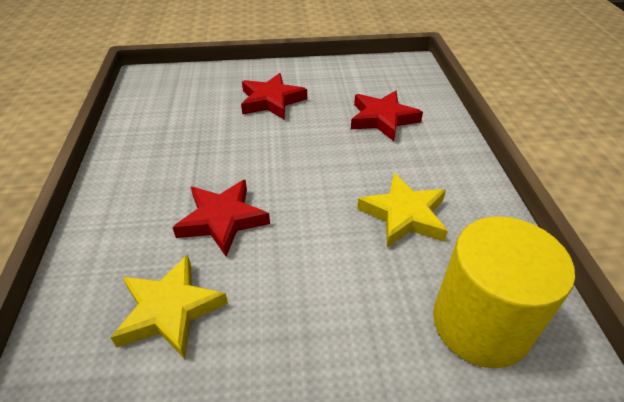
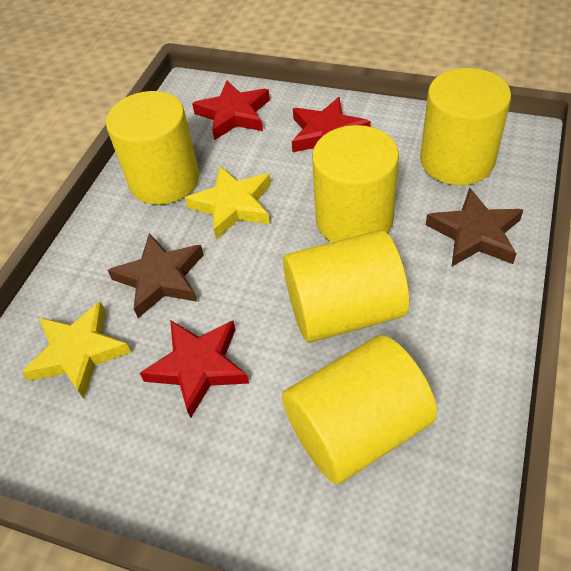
brown star: 0 -> 2
yellow cylinder: 1 -> 5

